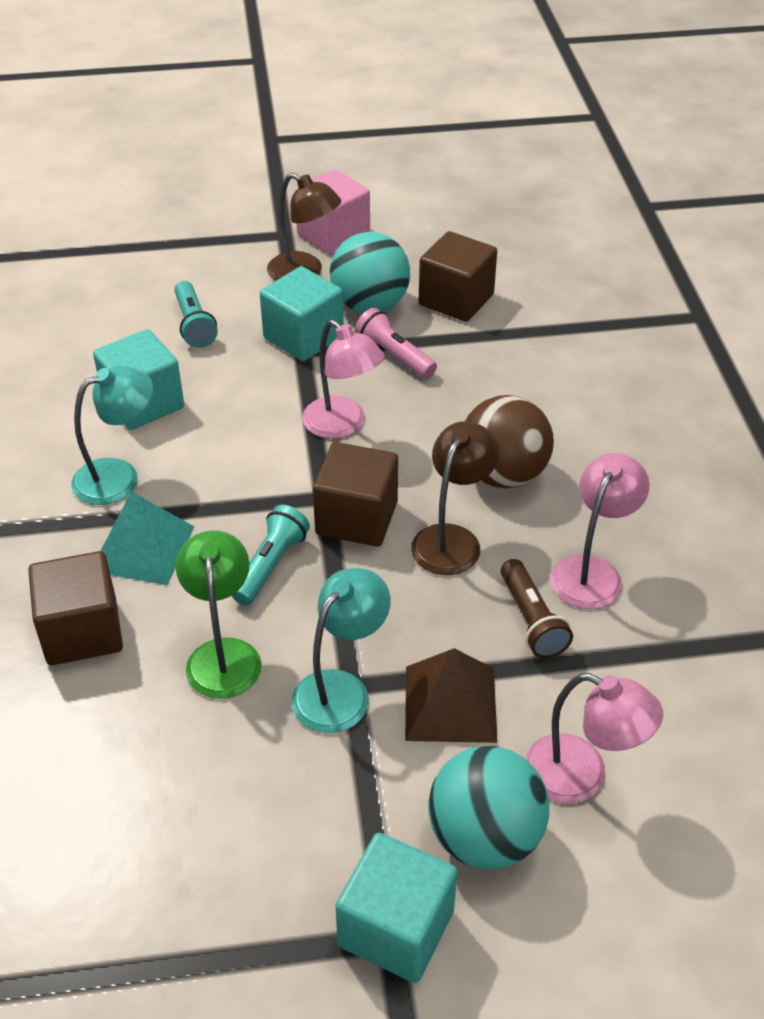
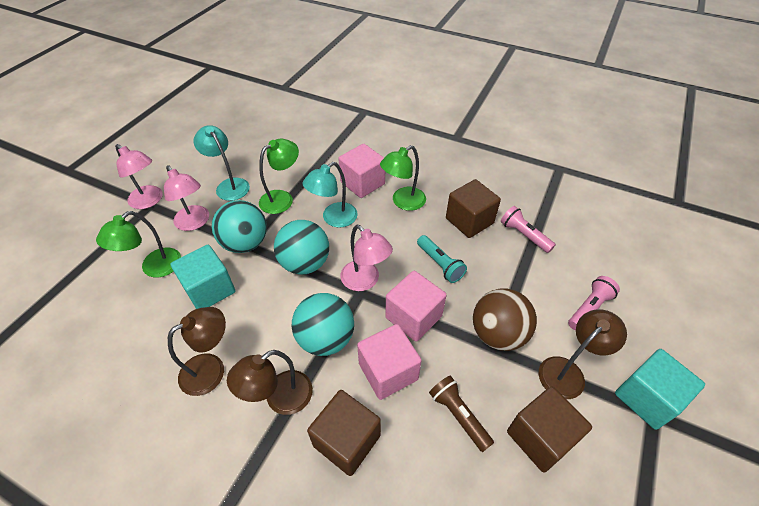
brown lamp: 2 -> 3
brown pyramid: 1 -> 0
green lamp: 1 -> 3
pink cube: 1 -> 3
pink flashlight: 1 -> 2
turquoise ball: 2 -> 3
turquoise cube: 3 -> 2
turquoise flashlight: 2 -> 1
turquoise pyramid: 1 -> 0

